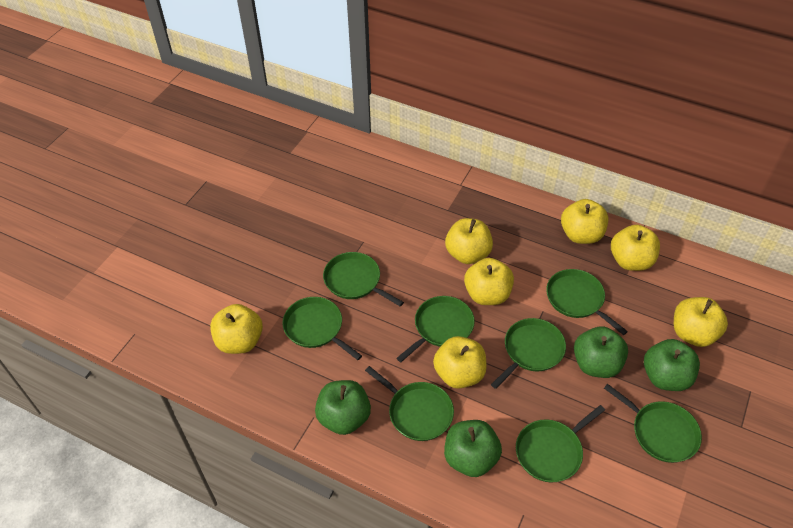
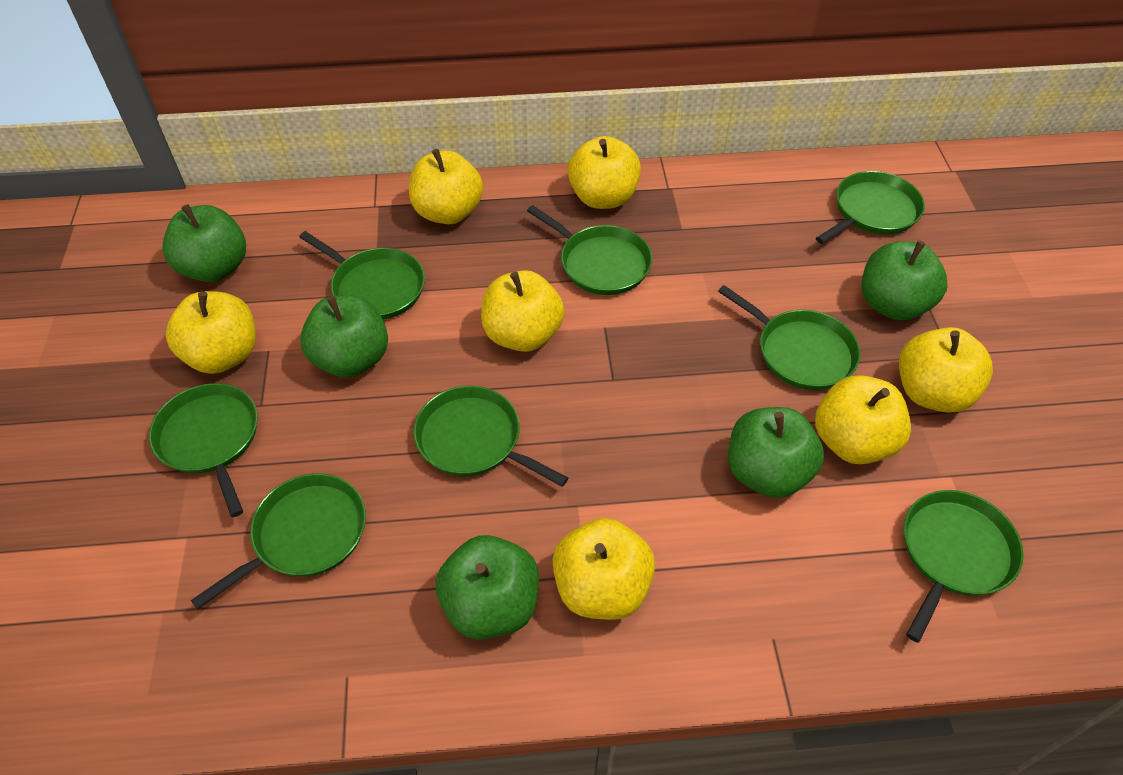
green apple: 4 -> 5

